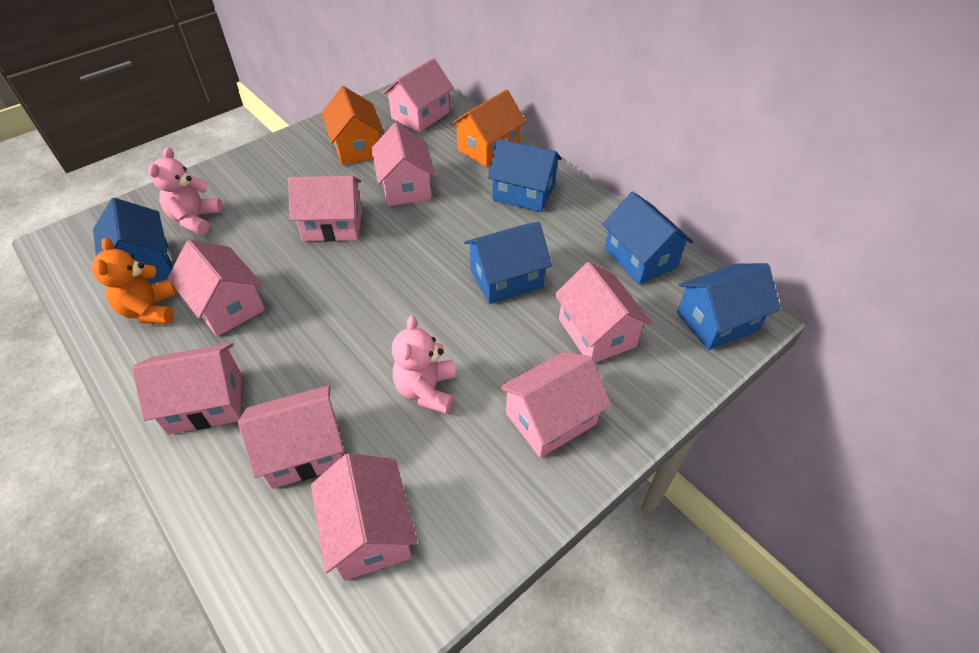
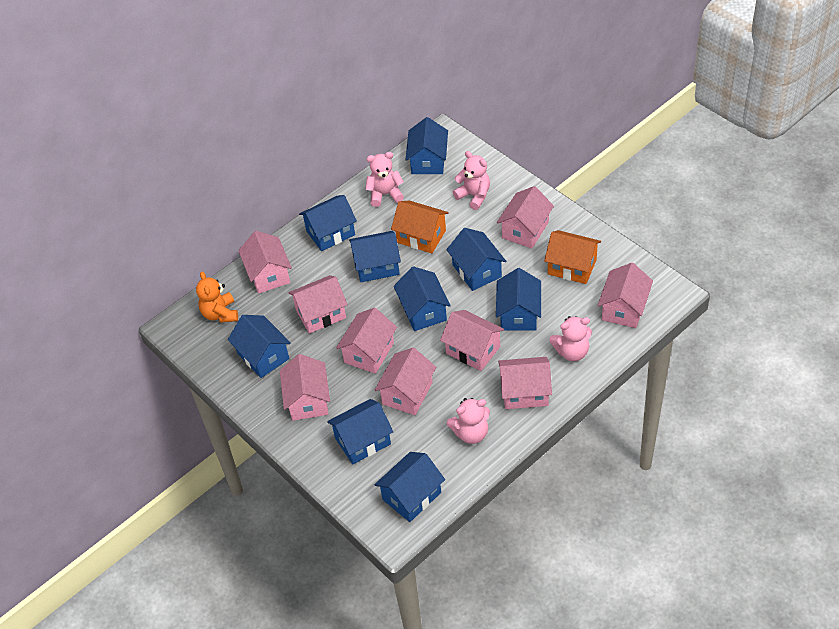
blue house: 5 -> 9
pink teddy bear: 2 -> 4

